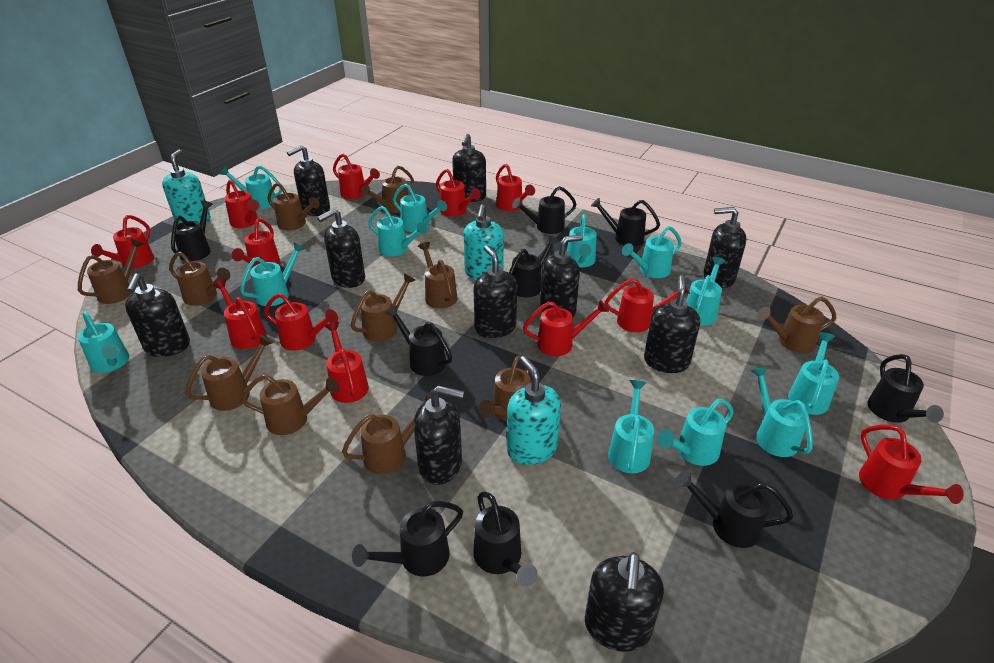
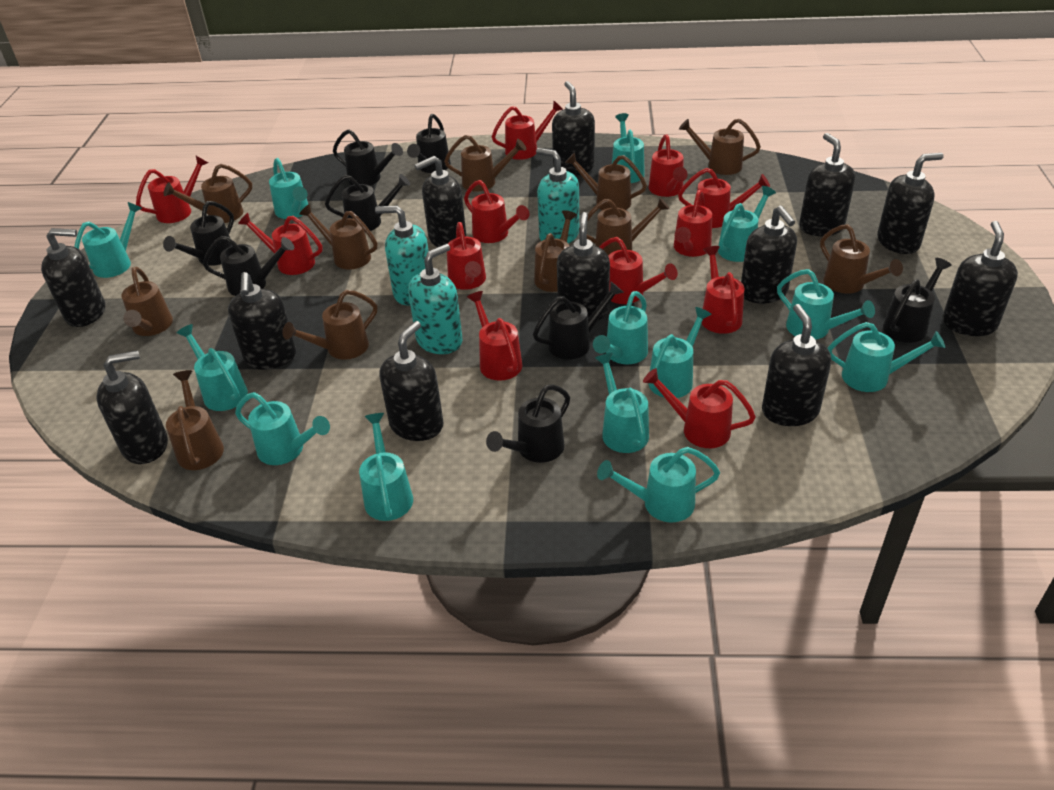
black soap dispenser: 10 -> 12
black watering can: 9 -> 8
turquoise watering can: 12 -> 13

